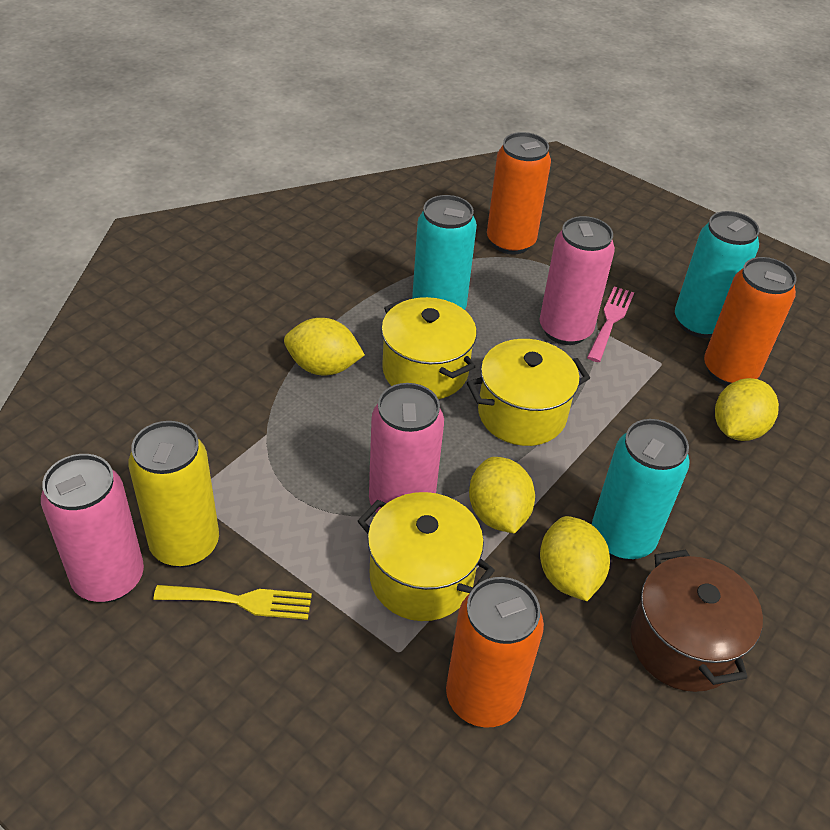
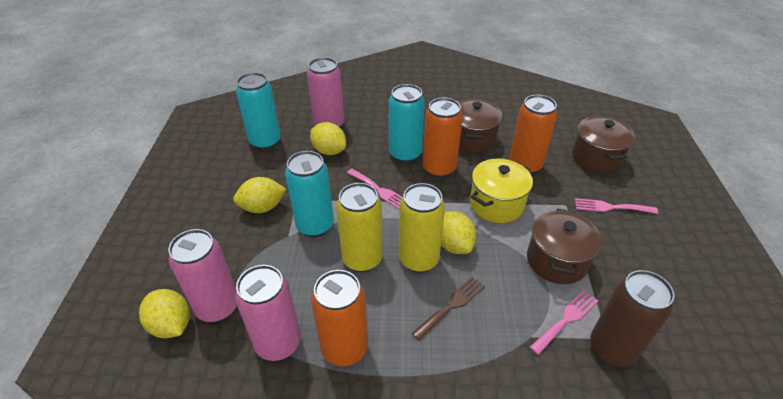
brown can: 0 -> 1
brown fork: 0 -> 1
brown pot: 1 -> 3
pink fork: 1 -> 3
yellow can: 1 -> 2
yellow fork: 1 -> 0
yellow pot: 3 -> 1

